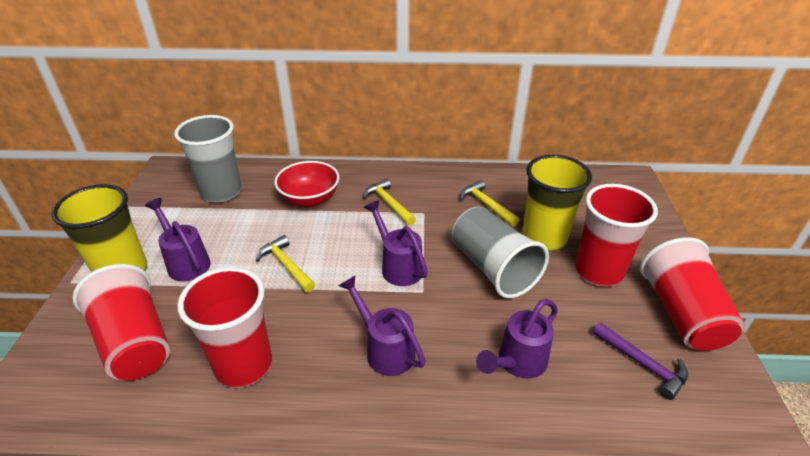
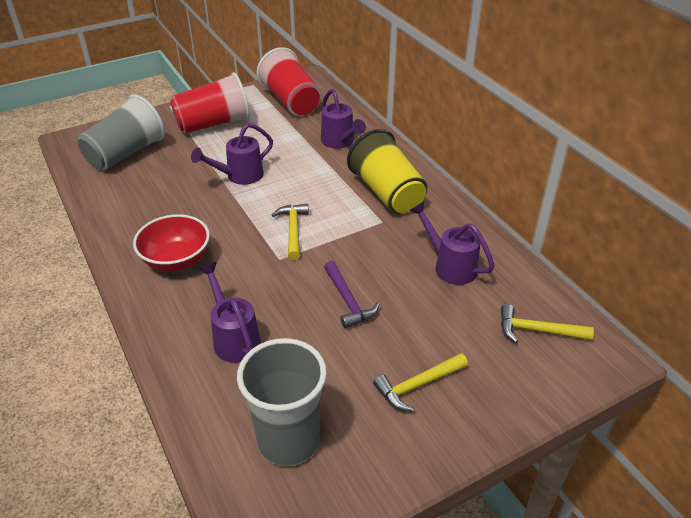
red cup: 4 -> 2
yellow cup: 2 -> 1

